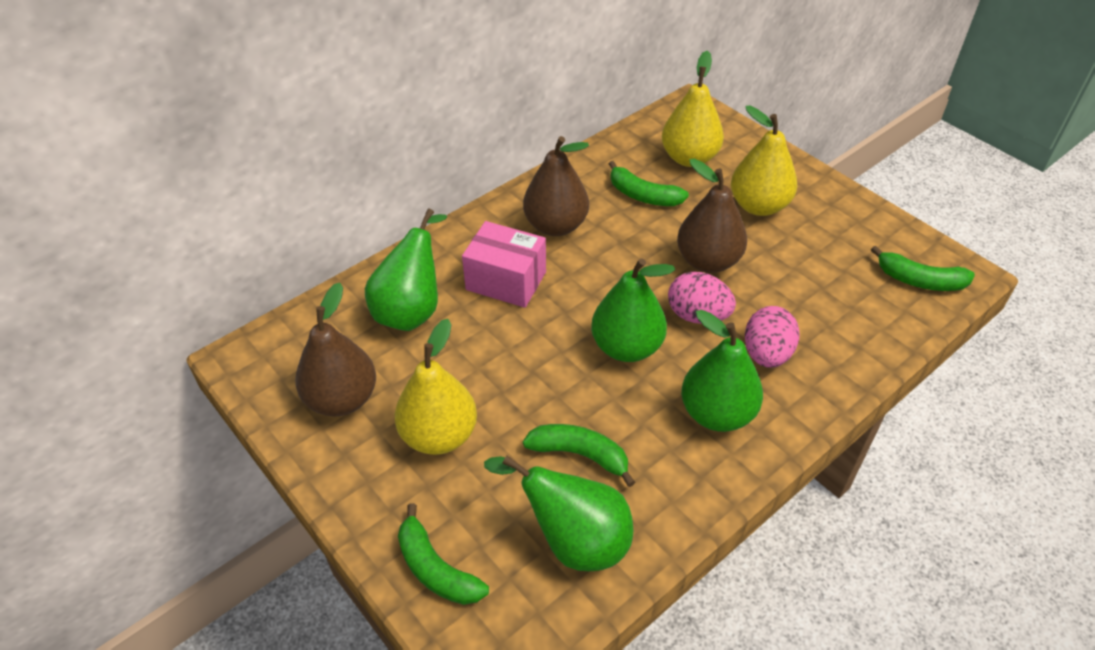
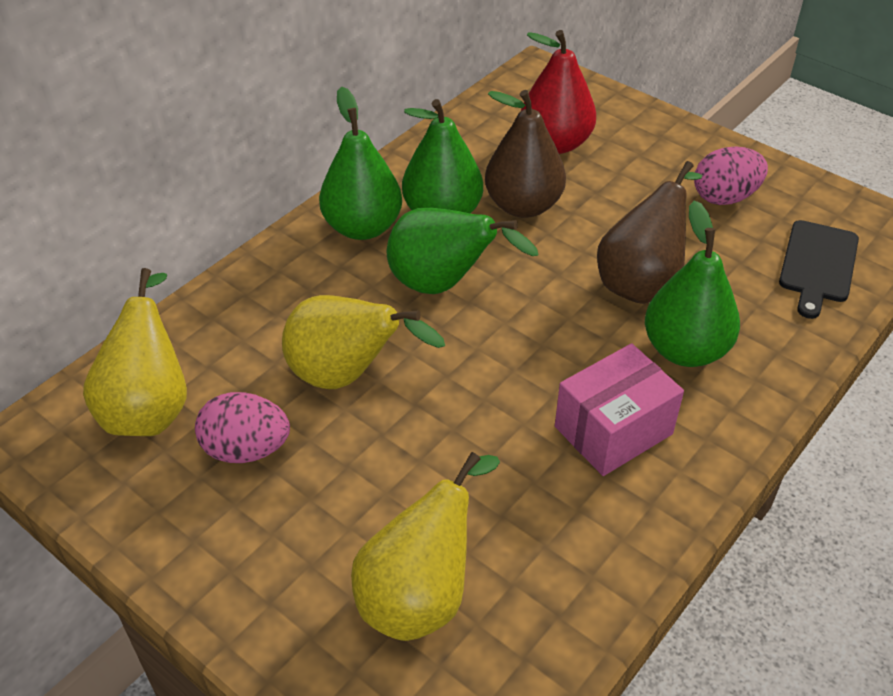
black cutting board: 0 -> 1
brown pear: 3 -> 2
green banana: 4 -> 0
red pear: 0 -> 1

